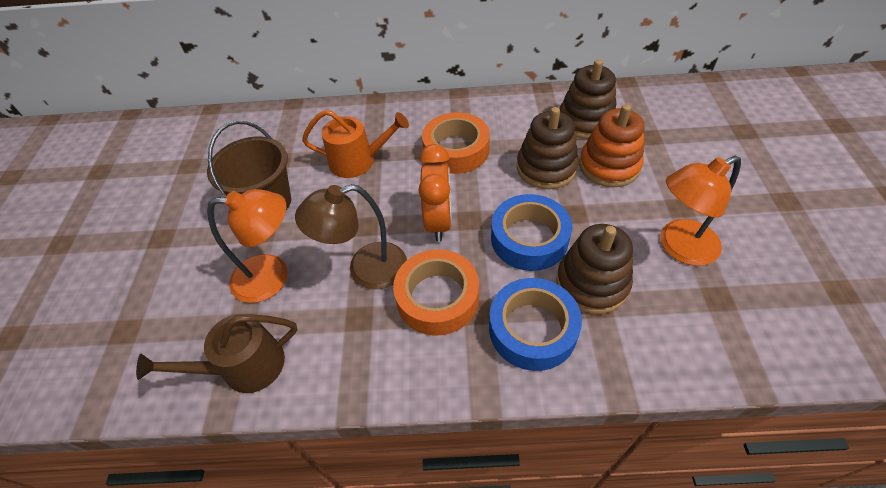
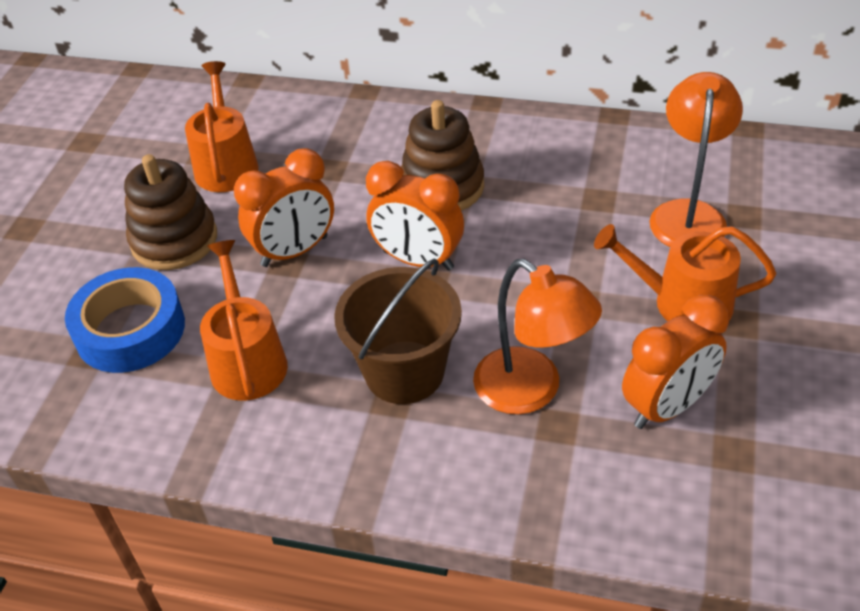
blue tape: 2 -> 1
brown lamp: 1 -> 0
brown stacking toy: 3 -> 2
brown watering can: 1 -> 0
orange clock: 1 -> 3
orange stacking toy: 1 -> 0
orange tape: 2 -> 0
orange watering can: 1 -> 3

